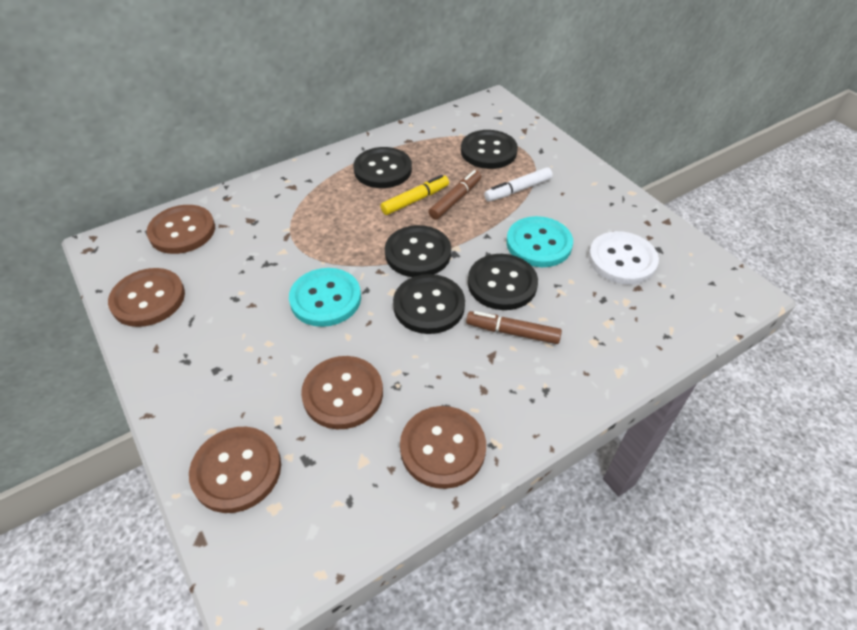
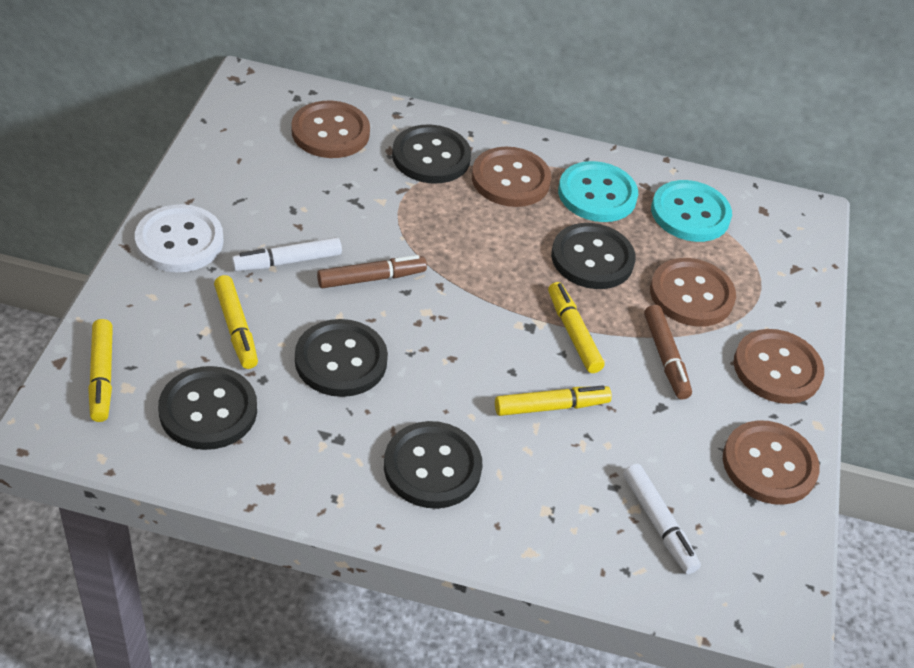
white marker: 1 -> 2
yellow marker: 1 -> 4

